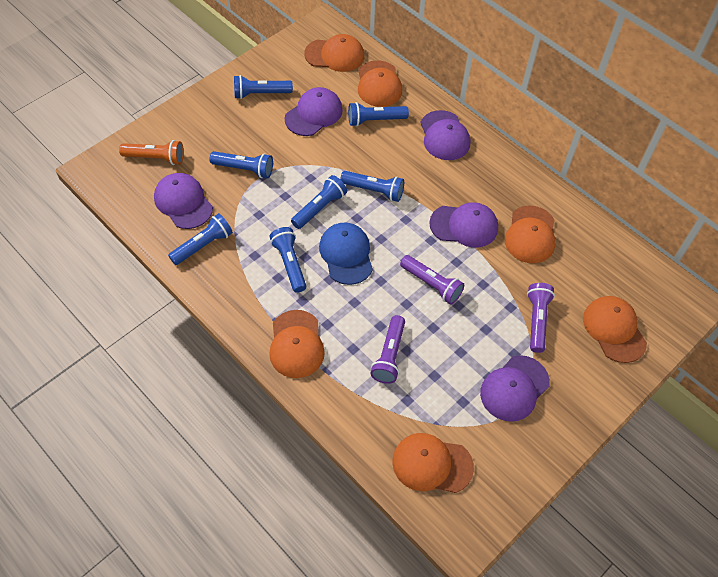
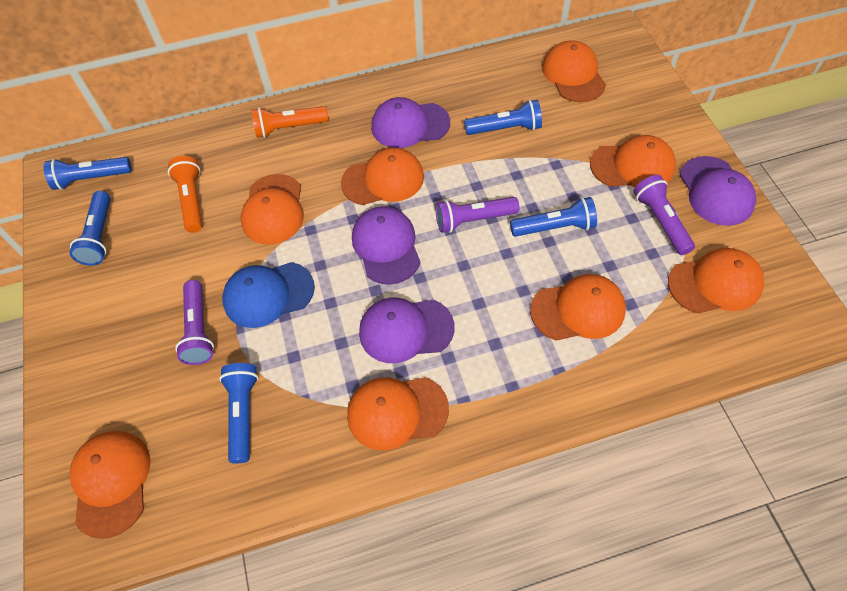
blue flashlight: 7 -> 5
orange cap: 6 -> 8
orange flashlight: 1 -> 2
purple cap: 5 -> 4

